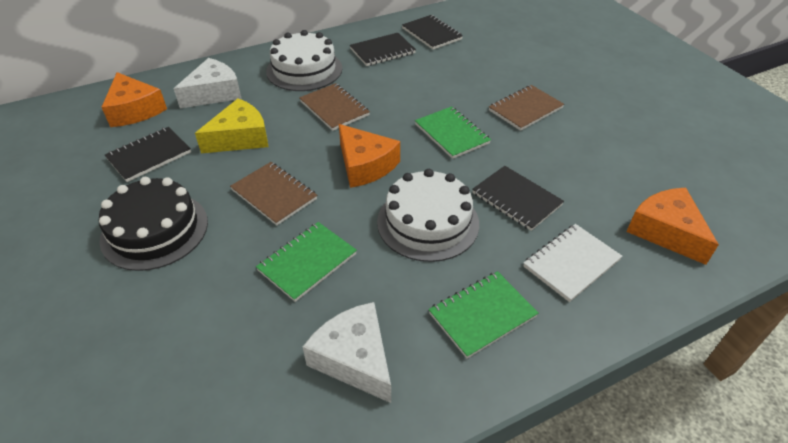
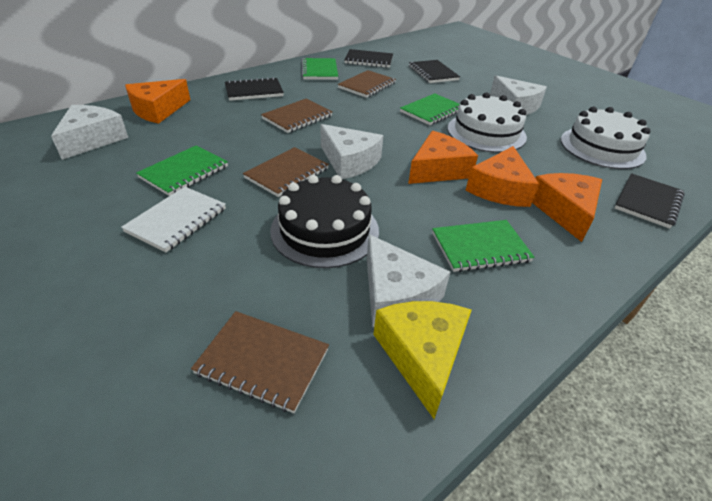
brown notebook: 3 -> 4
green notebook: 3 -> 4
orange cheese: 3 -> 4
white cheese: 2 -> 4

